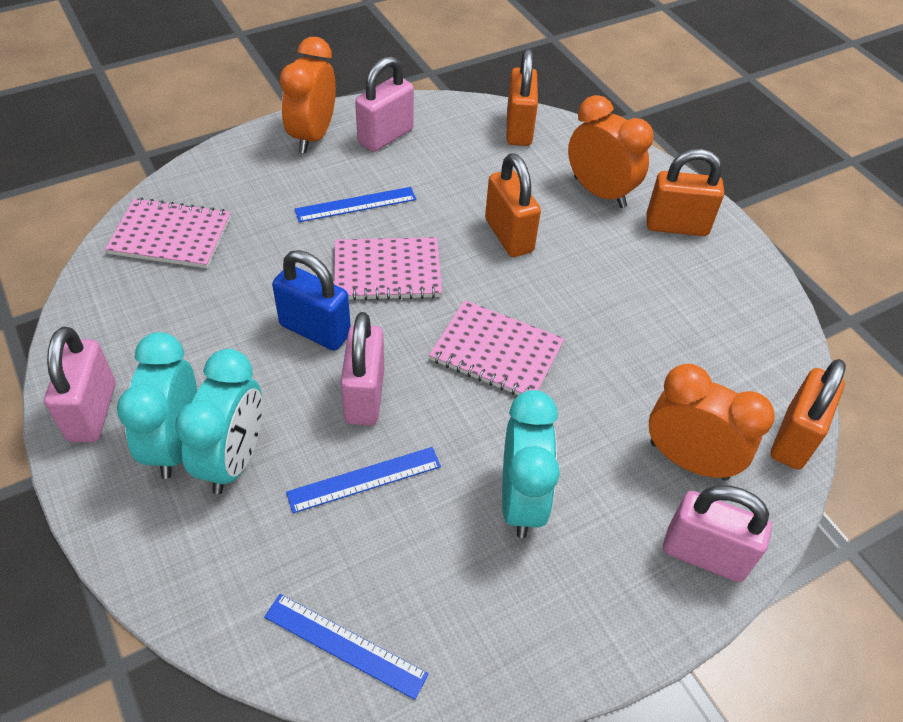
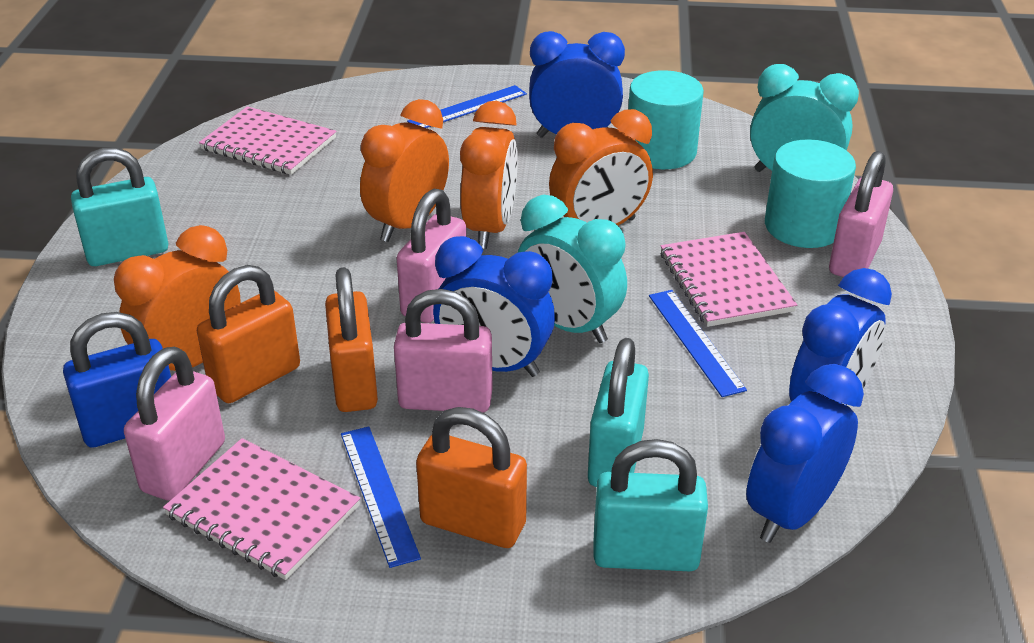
blue clock: 0 -> 4
orange clock: 3 -> 4
orange padlock: 4 -> 3
turquoise clock: 3 -> 2
turquoise cylinder: 0 -> 2
turquoise padlock: 0 -> 3

